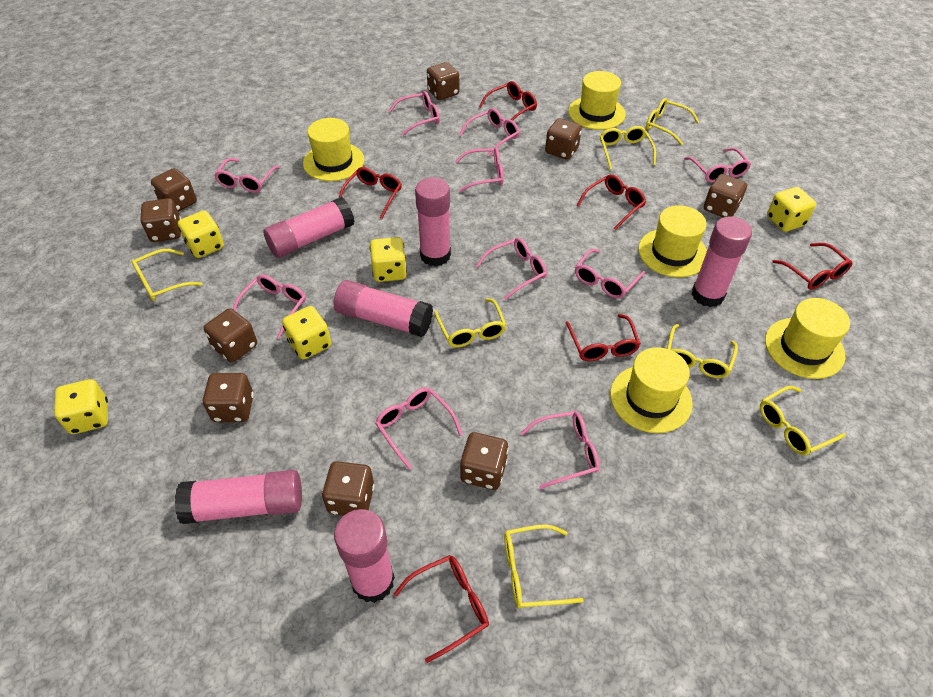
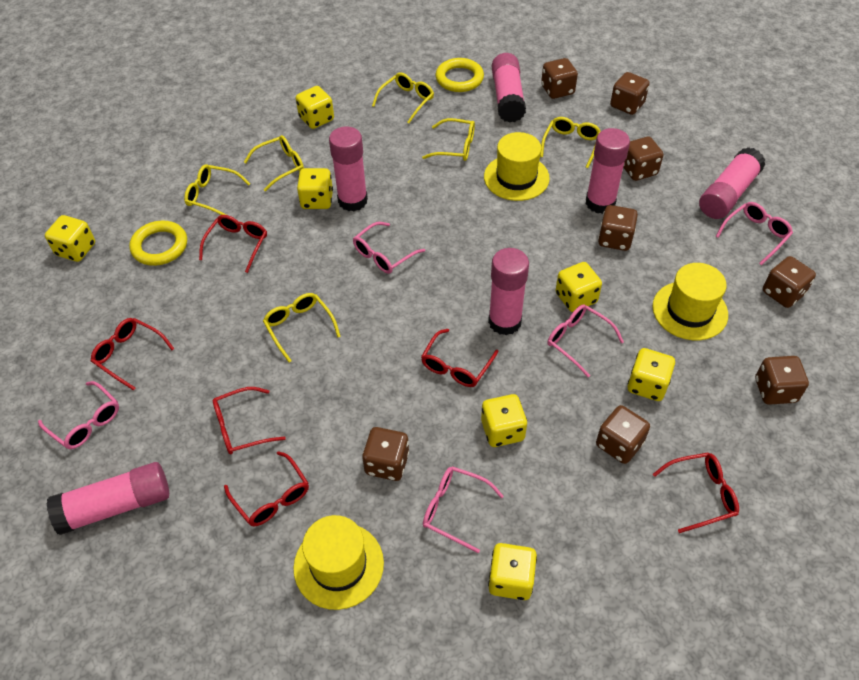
brown dice: 9 -> 8
pink glasses: 10 -> 5
yellow dice: 5 -> 7
yellow glasses: 7 -> 6
yellow hat: 5 -> 3
yellow ring: 0 -> 2

